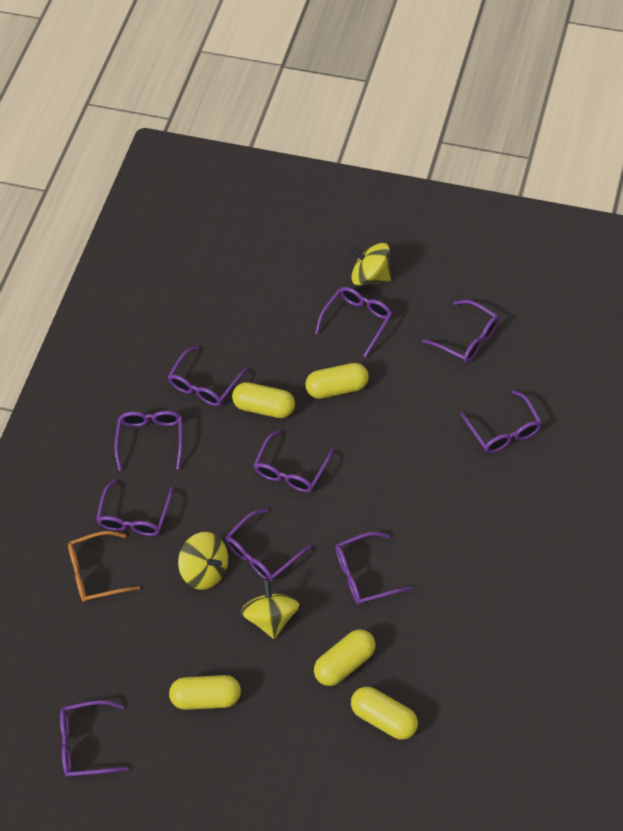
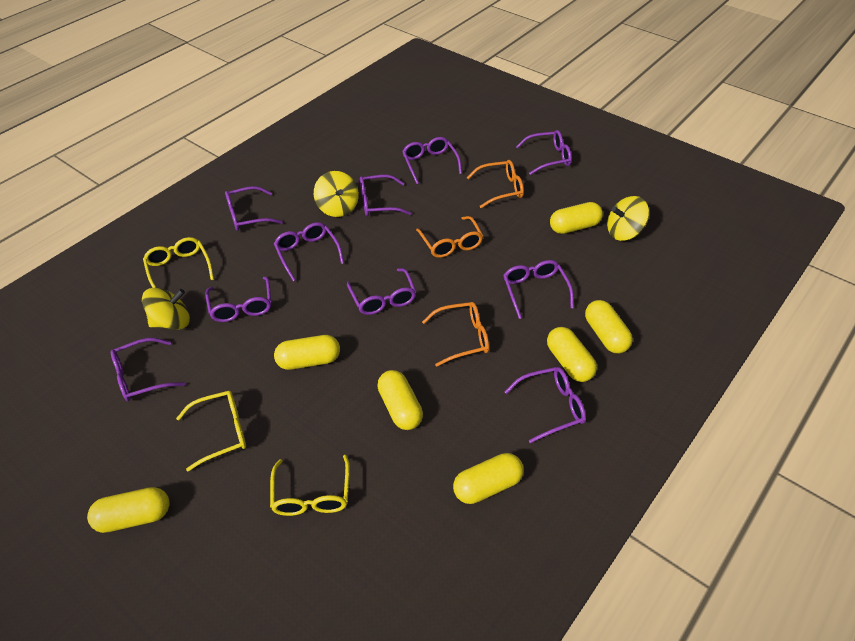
orange glasses: 1 -> 3
yellow capsule: 5 -> 7
yellow glasses: 0 -> 3

